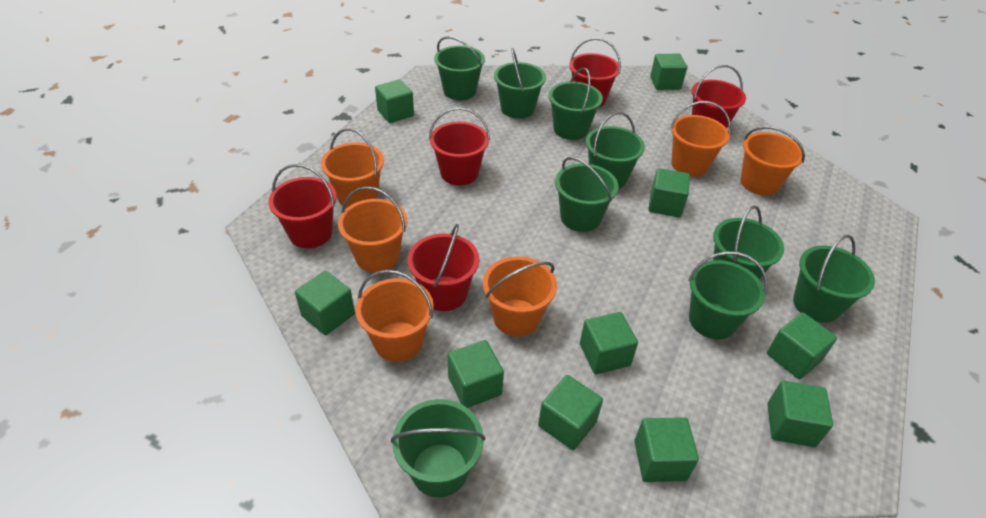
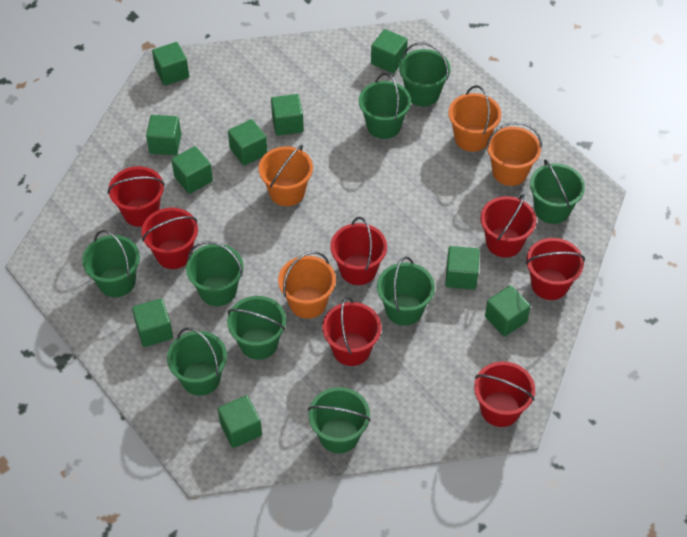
orange bucket: 6 -> 4
red bucket: 5 -> 7

